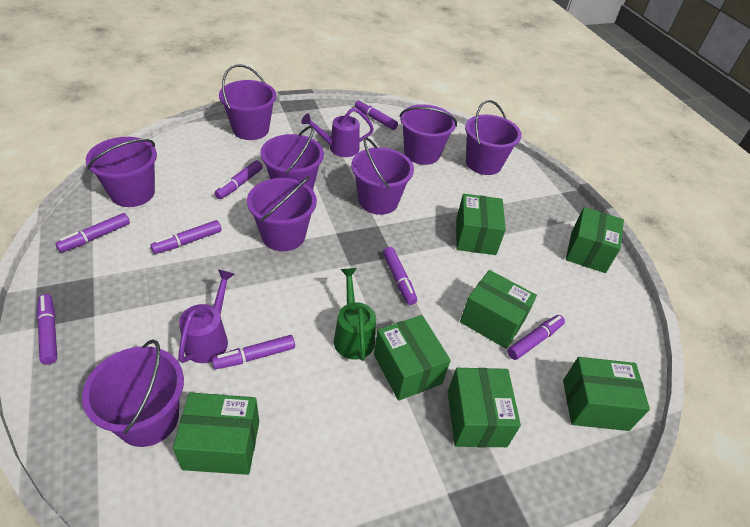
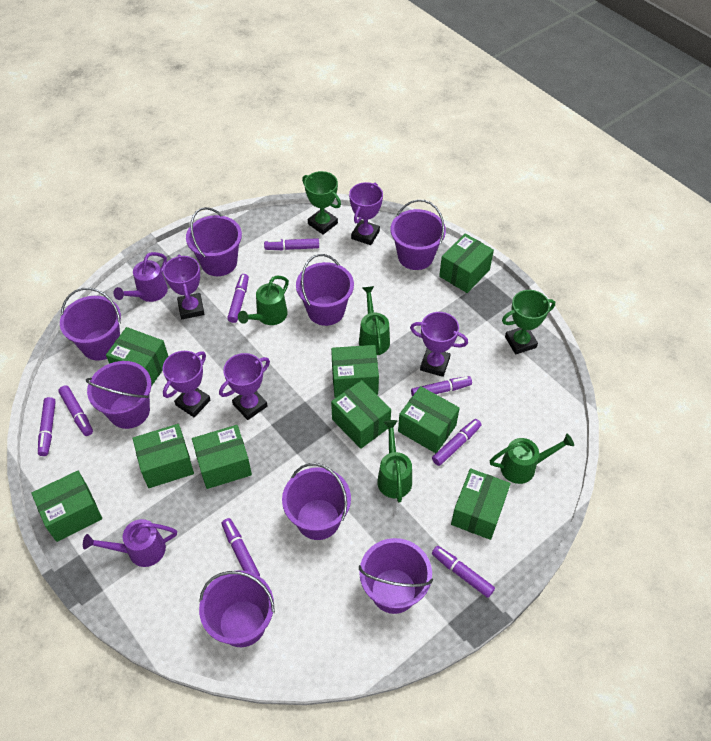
green box: 7 -> 9
green trophy: 0 -> 2
green watering can: 1 -> 4
purple trophy: 0 -> 5

